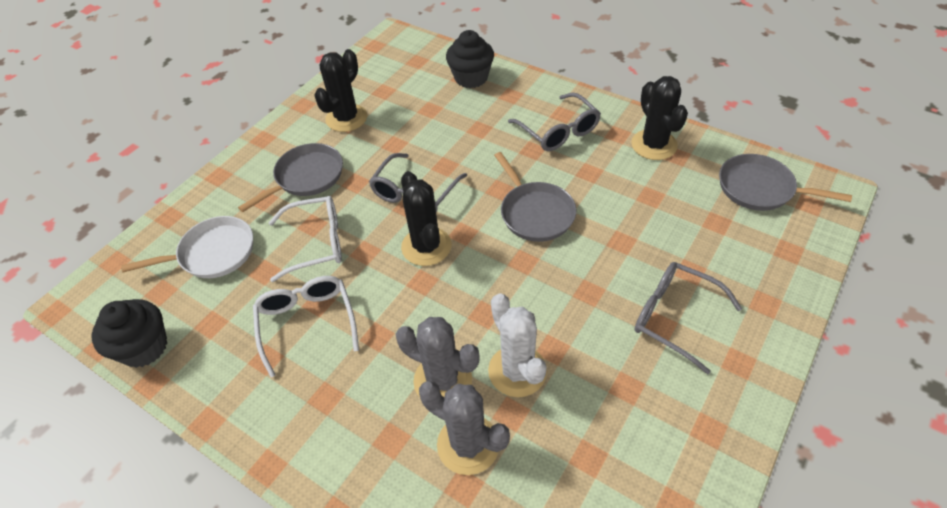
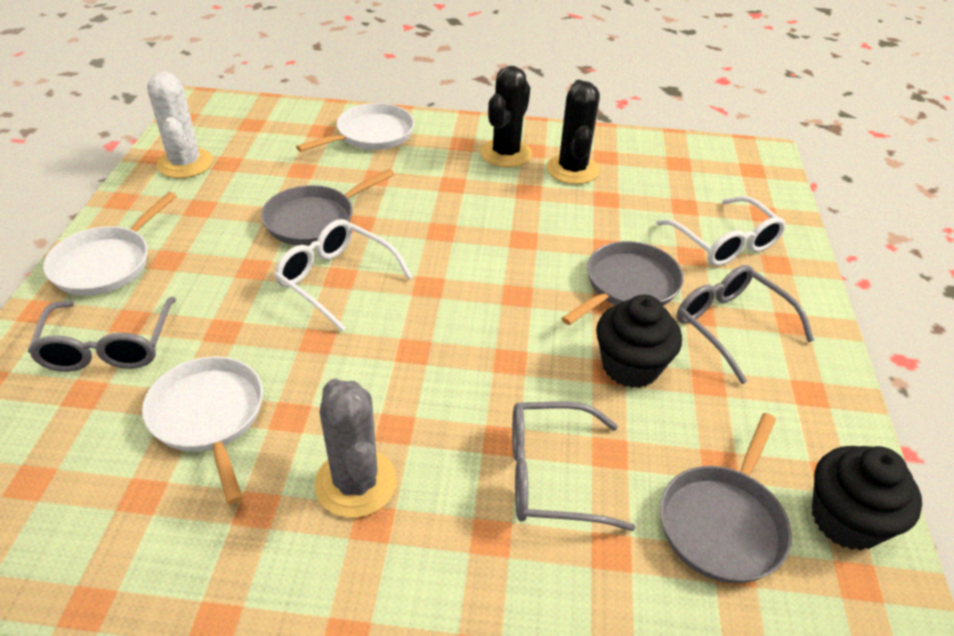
black cactus: 3 -> 2
grey cactus: 2 -> 1
white pan: 1 -> 3

